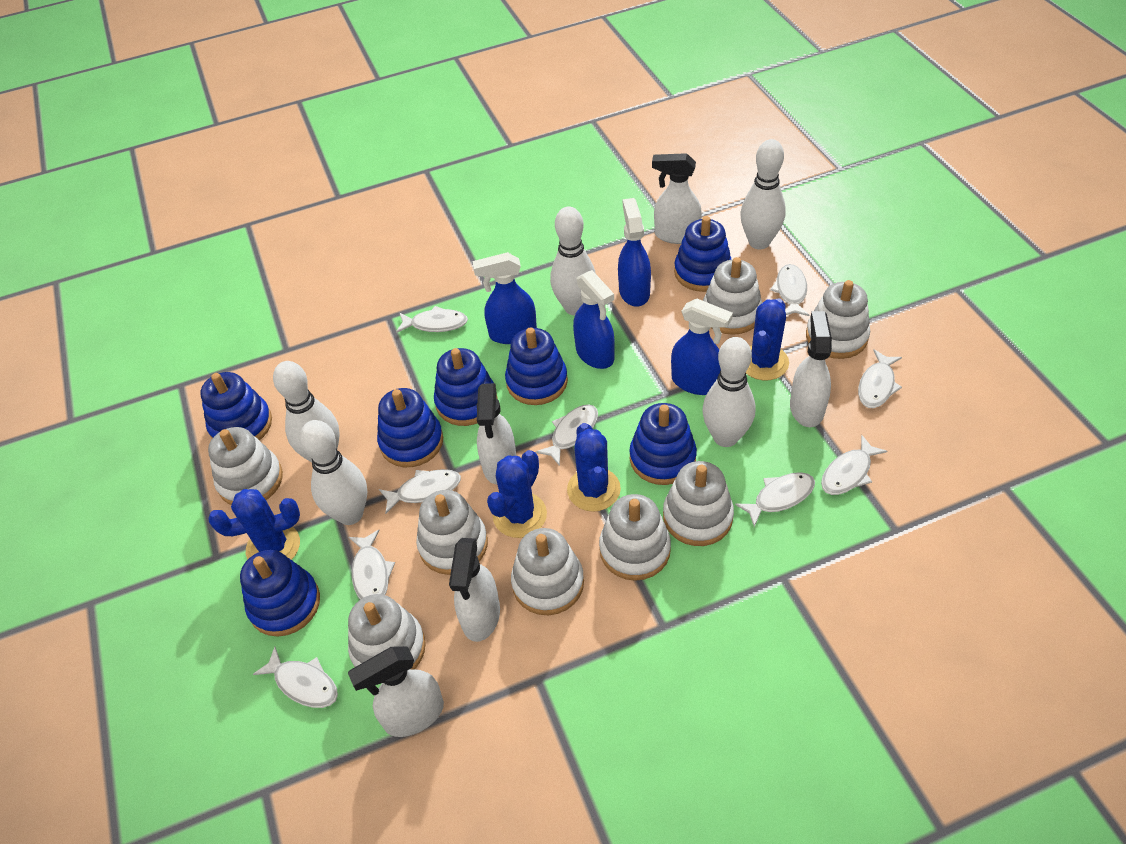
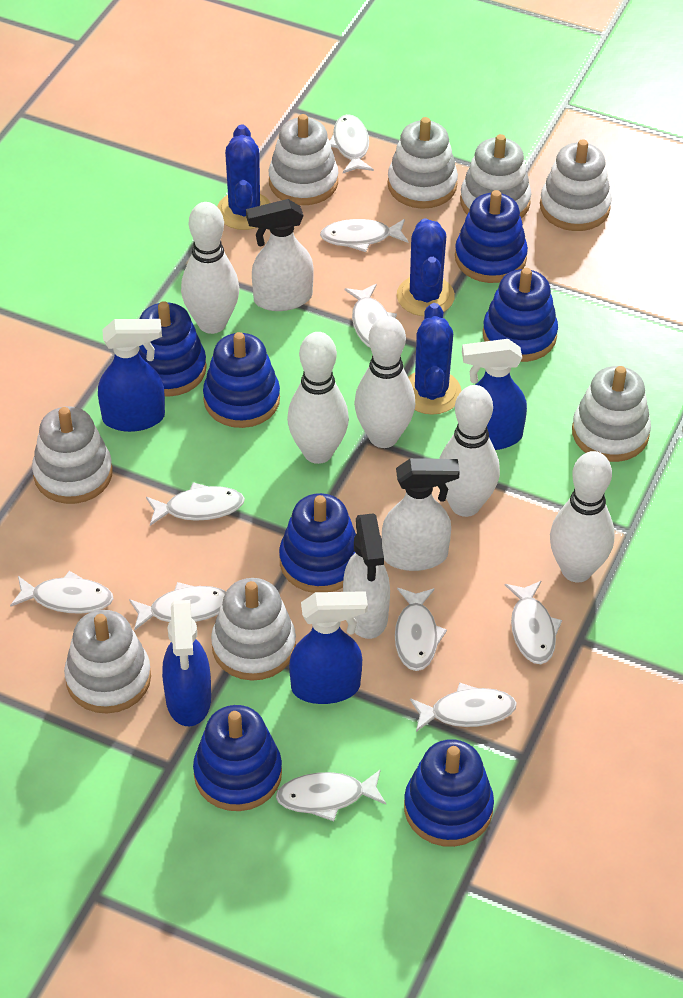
blue cactus: 4 -> 3
white fish: 9 -> 10
white spray bottle: 5 -> 3

